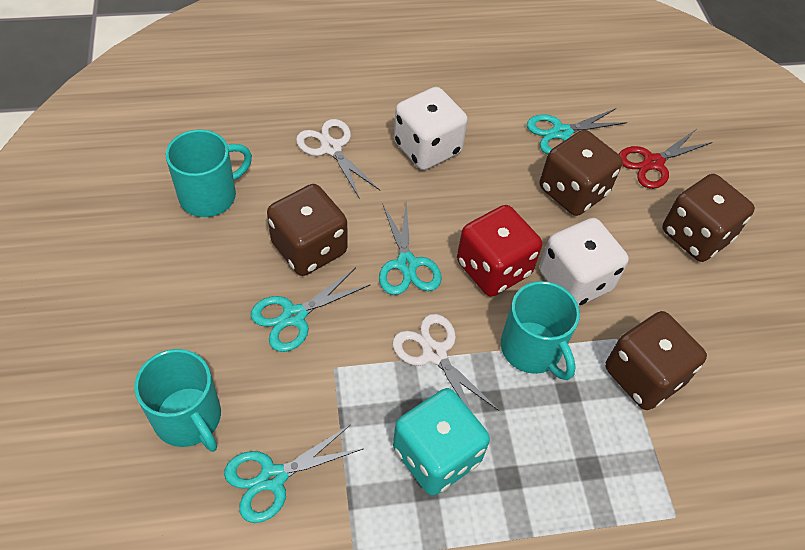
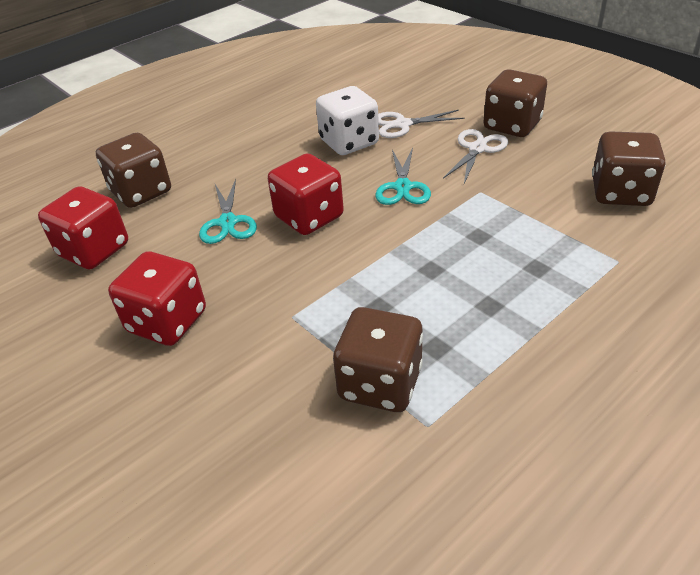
red dice: 1 -> 3
red scissors: 1 -> 0
turquoise dice: 1 -> 0
turquoise mug: 3 -> 0
turquoise scissors: 4 -> 2
white dice: 2 -> 1

